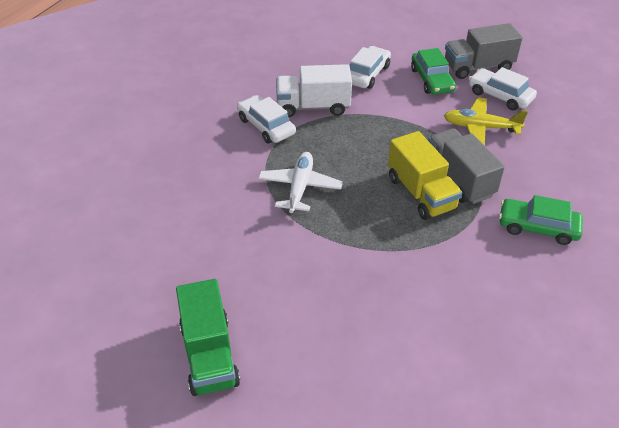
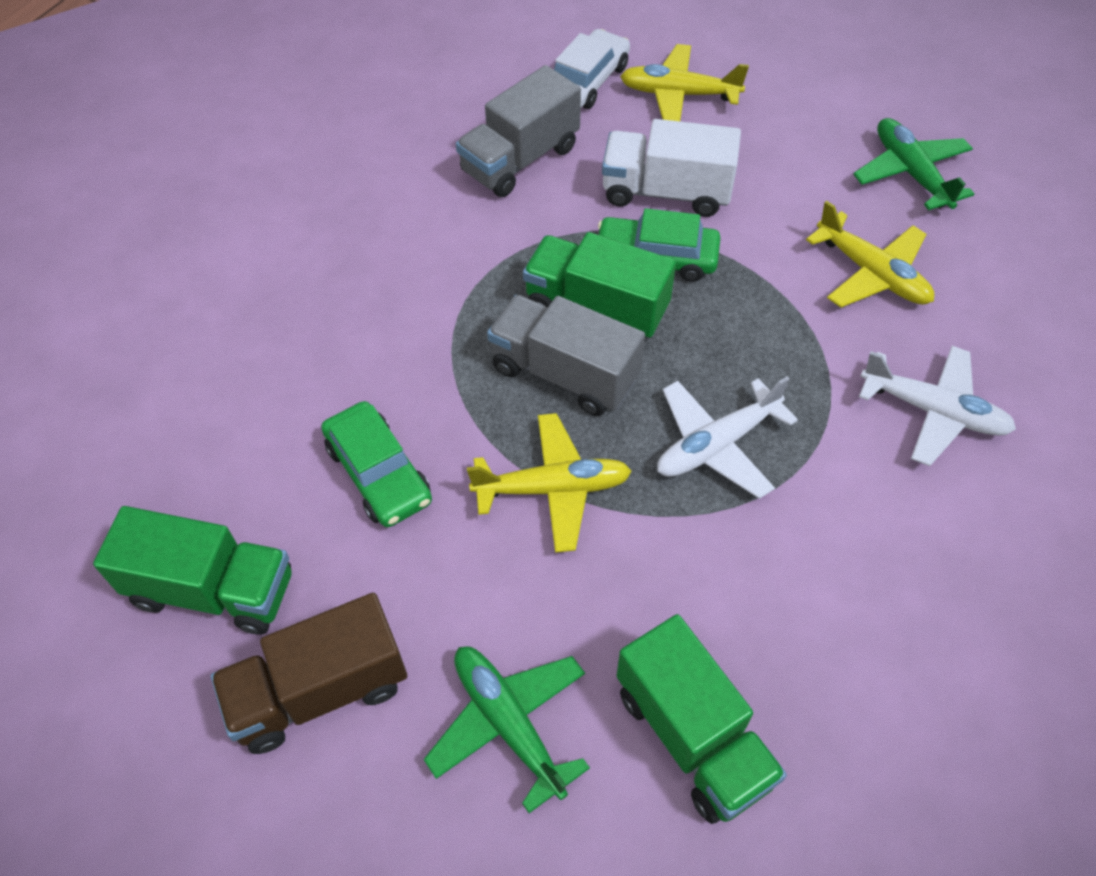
brown truck: 0 -> 1
green plane: 0 -> 2
green truck: 1 -> 3
white car: 3 -> 1
white plane: 1 -> 2
yellow plane: 1 -> 3
yellow truck: 1 -> 0

